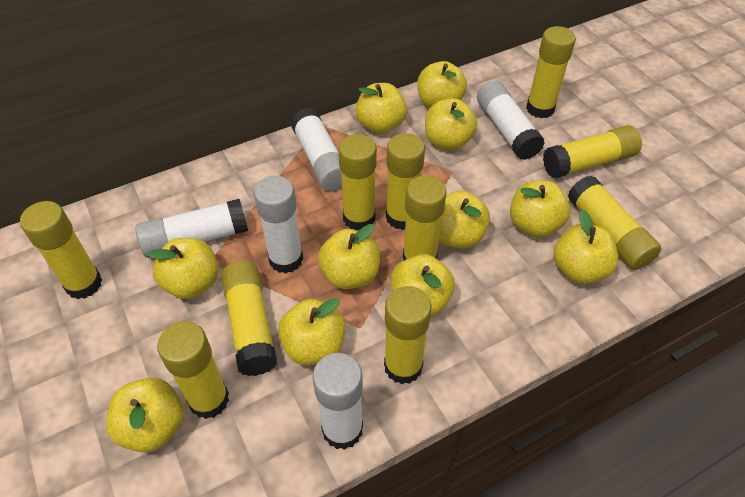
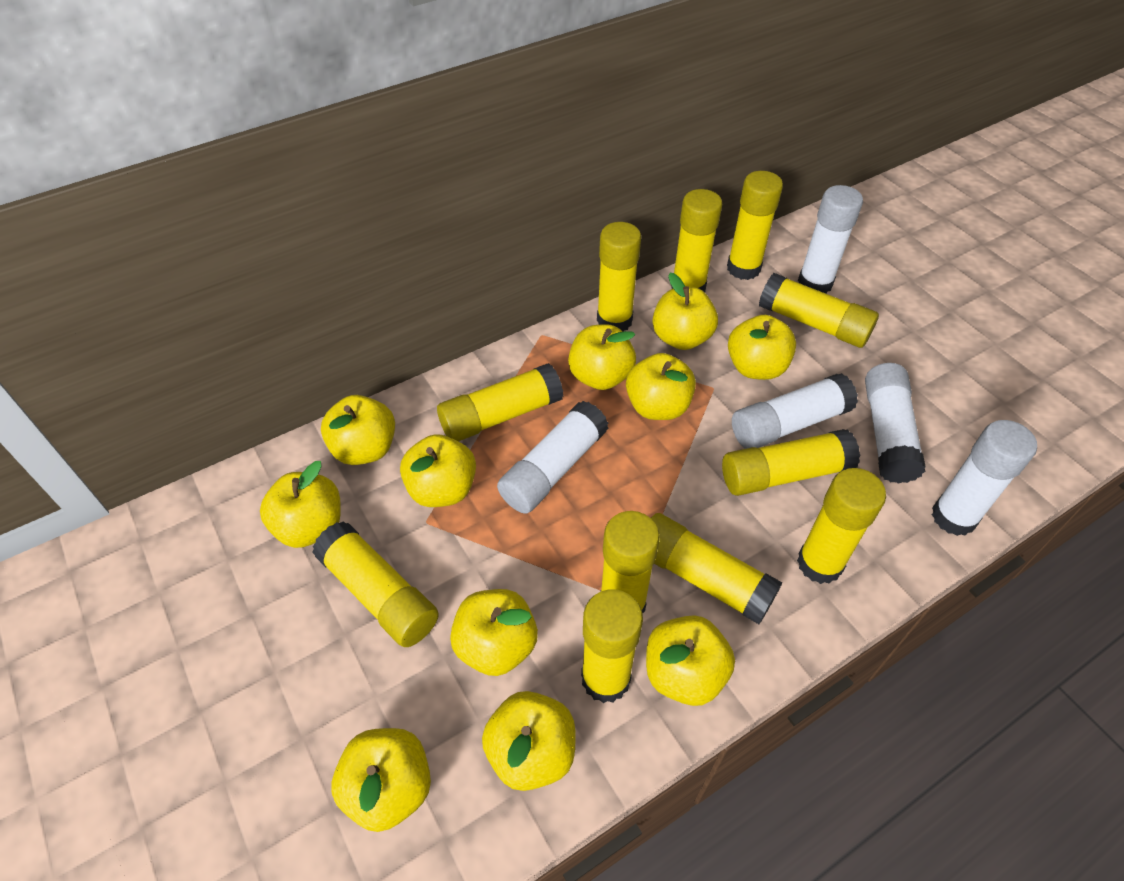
yellow glue stick: 10 -> 11

